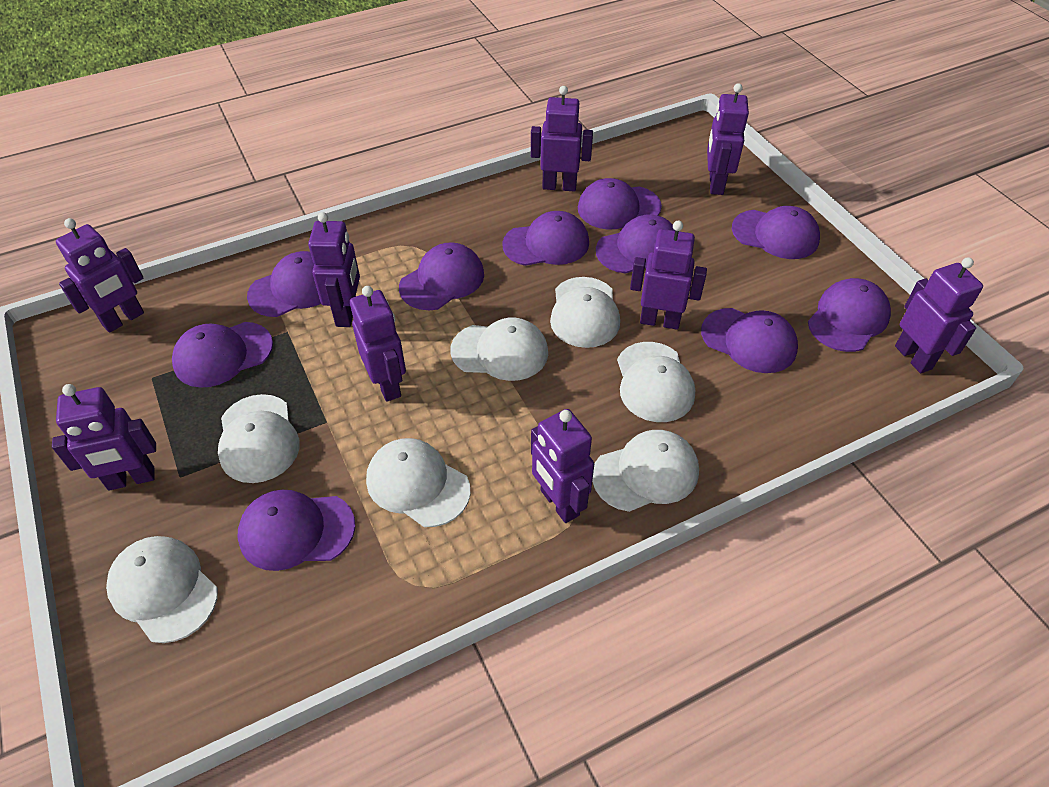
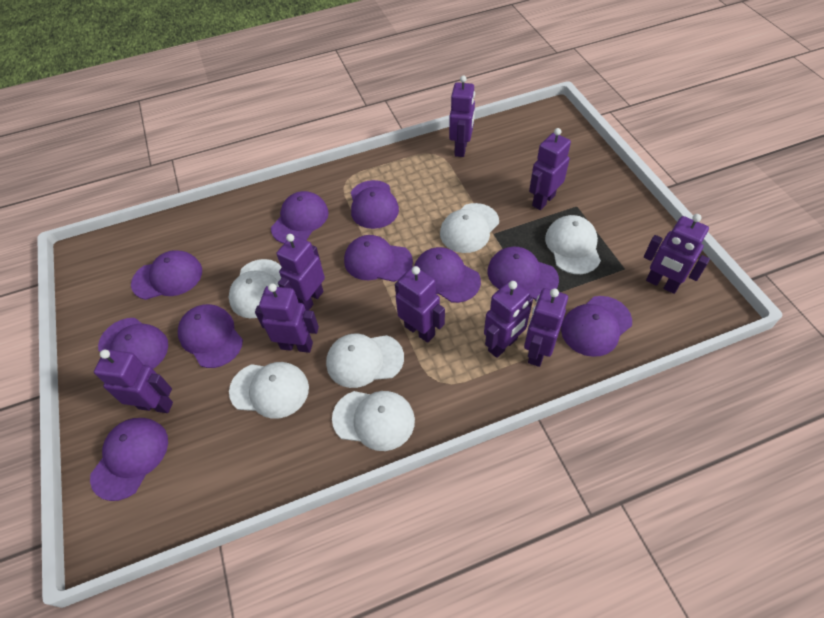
white cap: 7 -> 6

